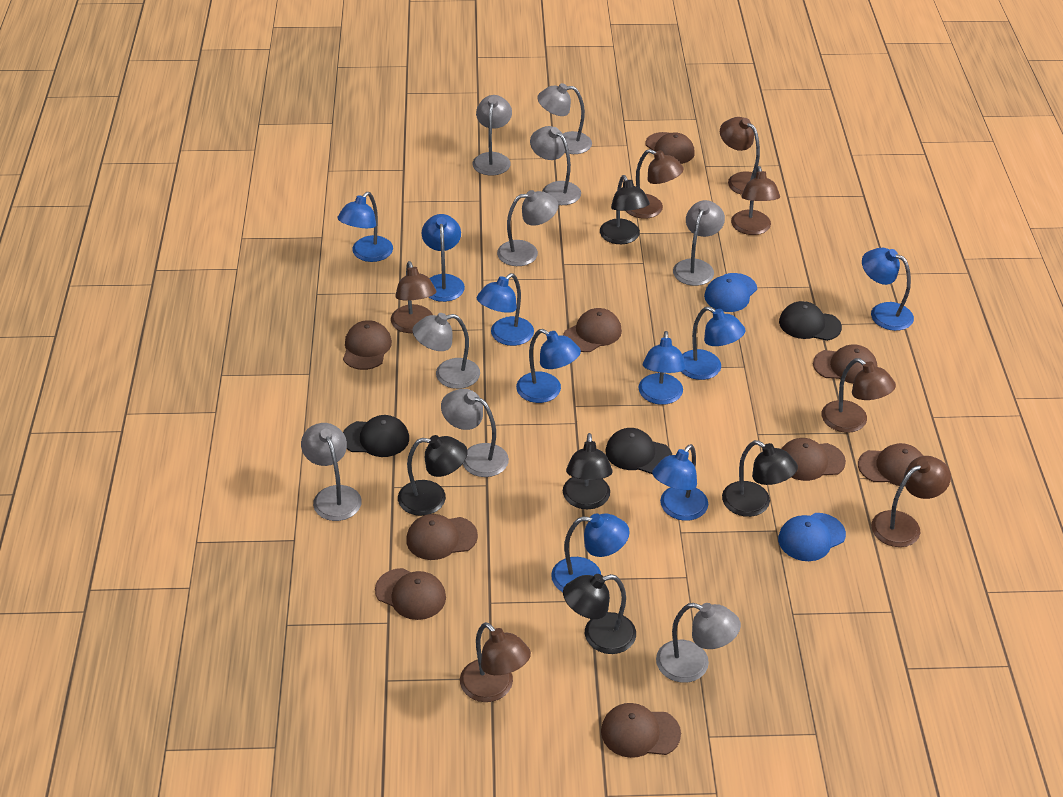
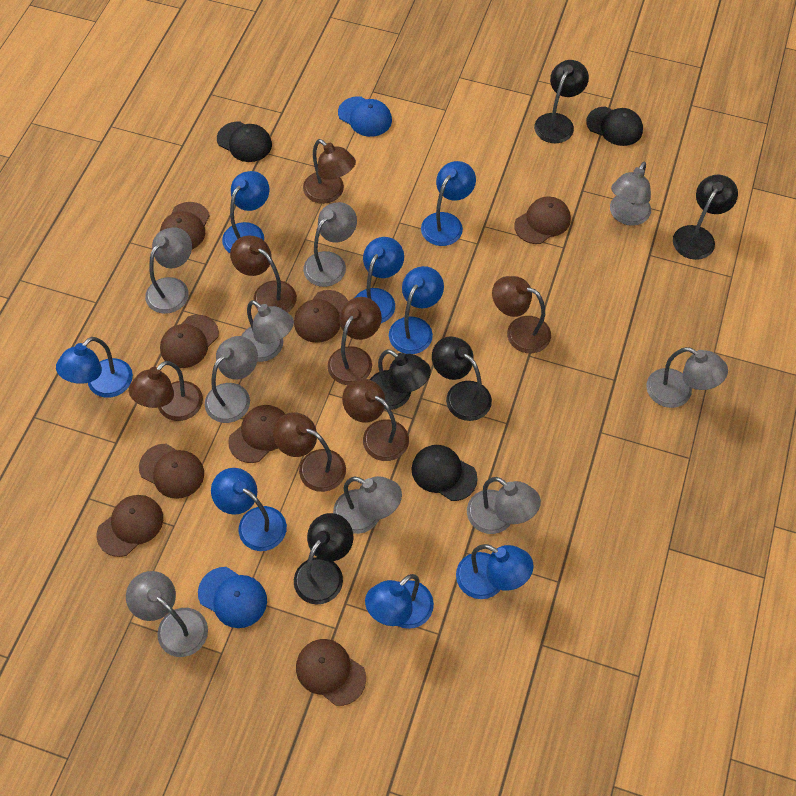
blue lamp: 9 -> 8
brown cap: 9 -> 8

